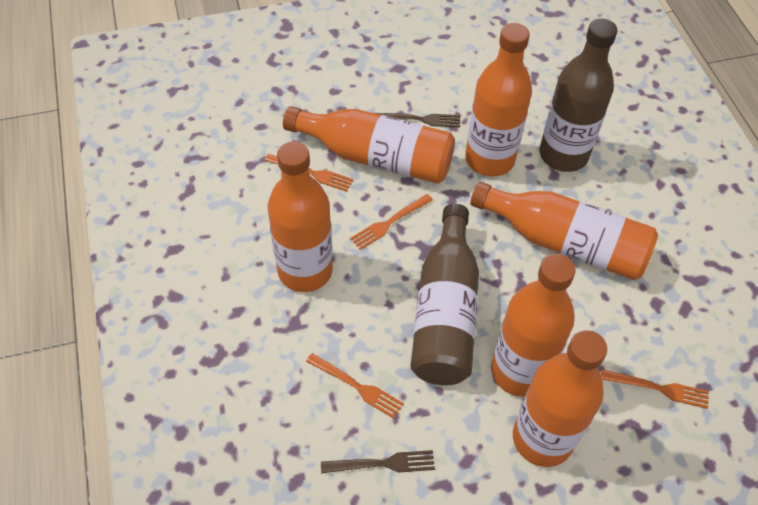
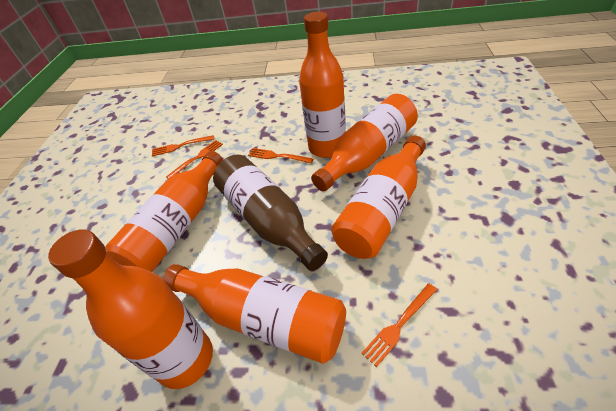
brown bottle: 2 -> 1
brown fork: 2 -> 0

